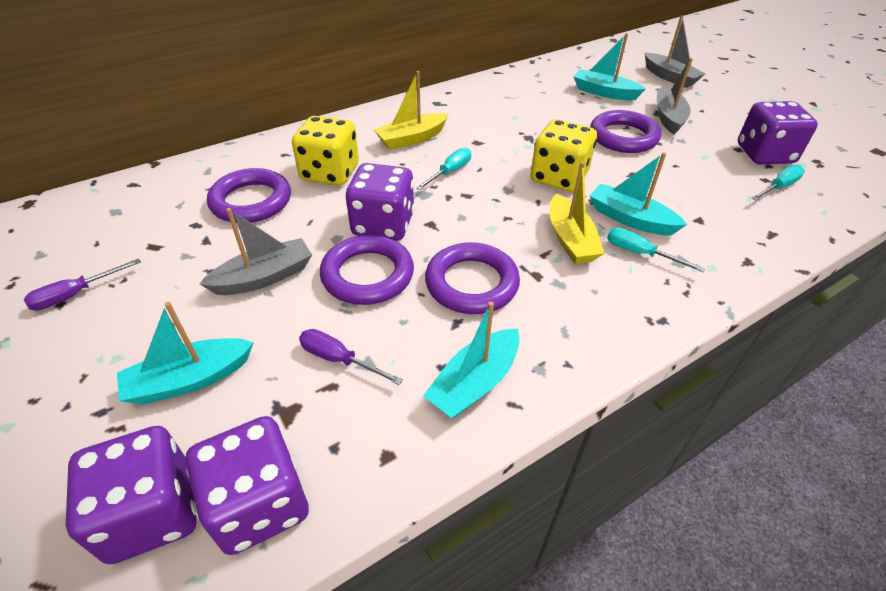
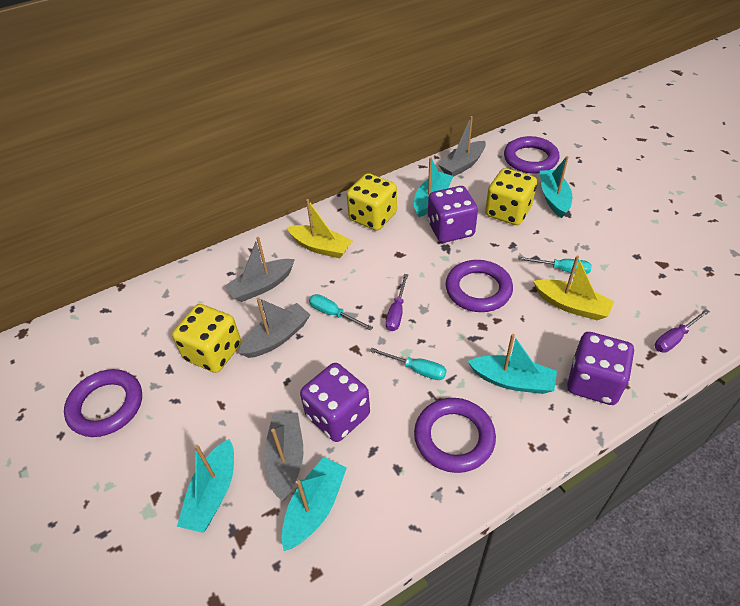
grey boat: 3 -> 4
purple dice: 4 -> 3
turquoise boat: 4 -> 5
yellow dice: 2 -> 3

